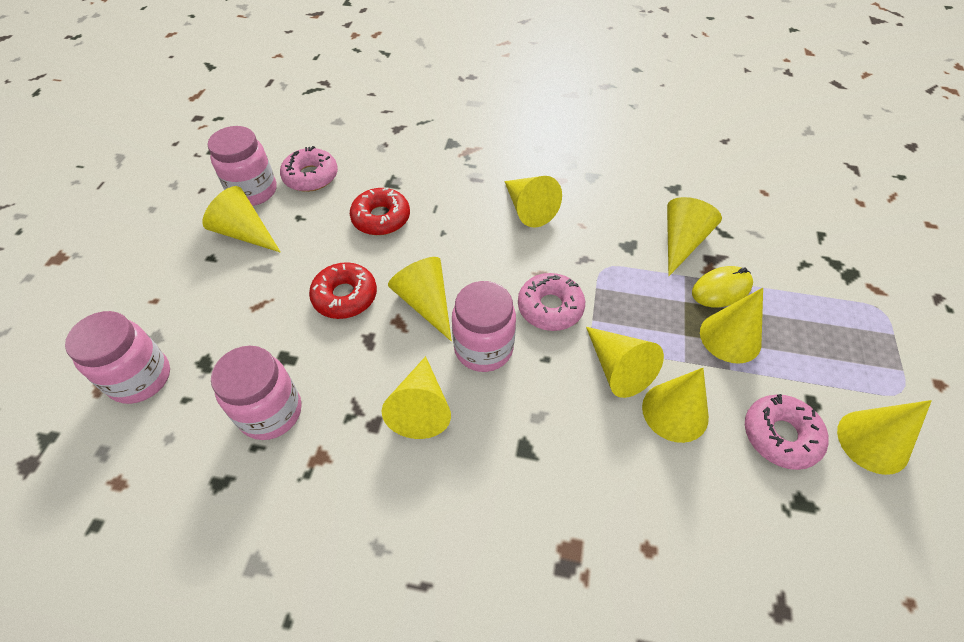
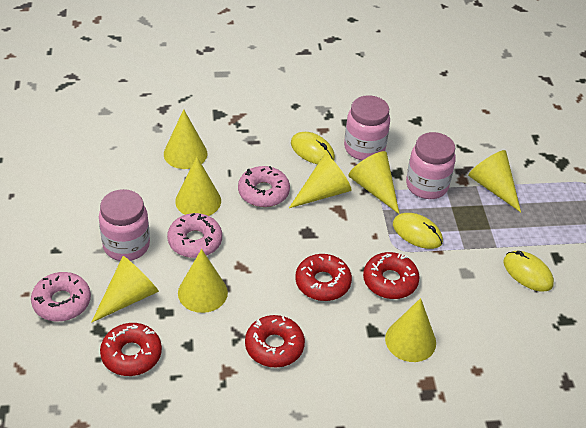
pink jar: 4 -> 3
red donut: 2 -> 4
yellow cone: 9 -> 8
yellow mouse: 1 -> 3

